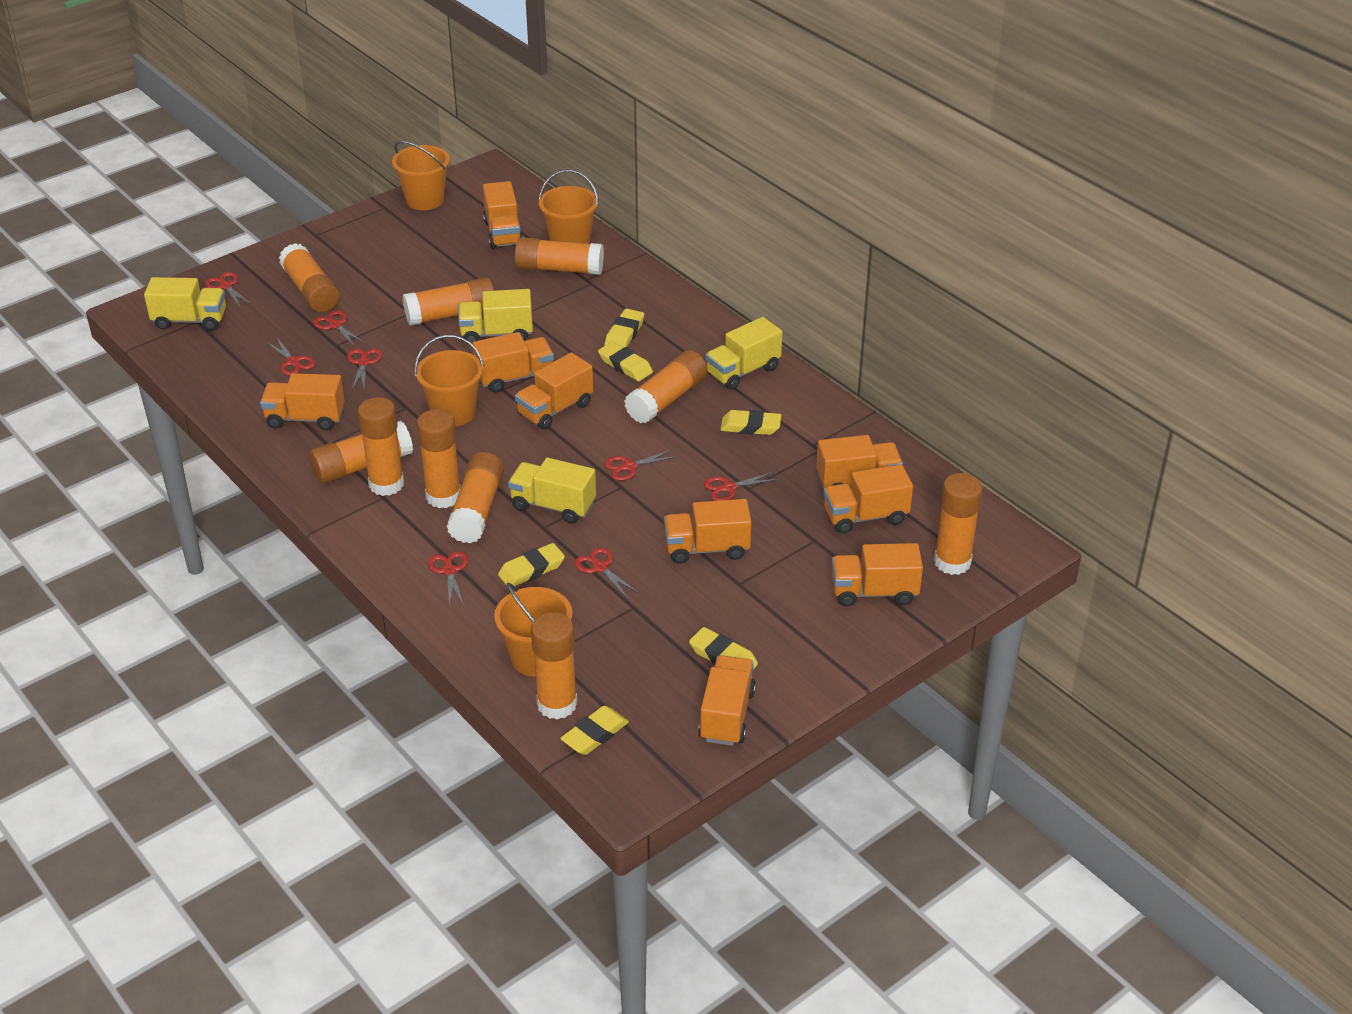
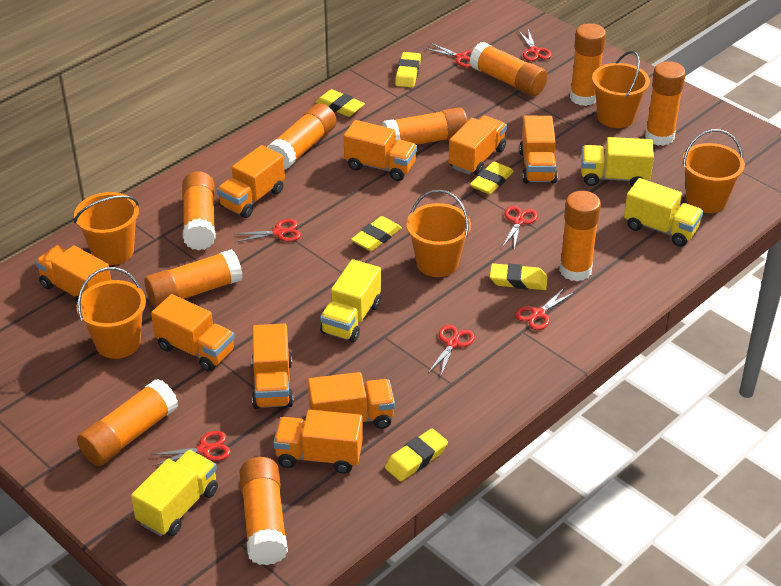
orange bucket: 4 -> 5
red scissors: 8 -> 7

